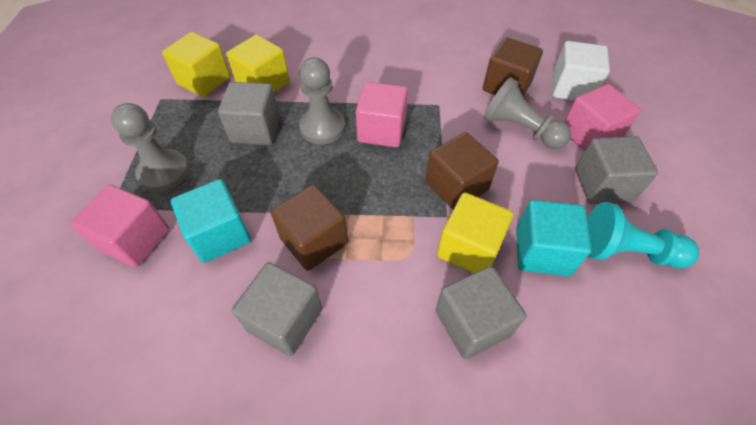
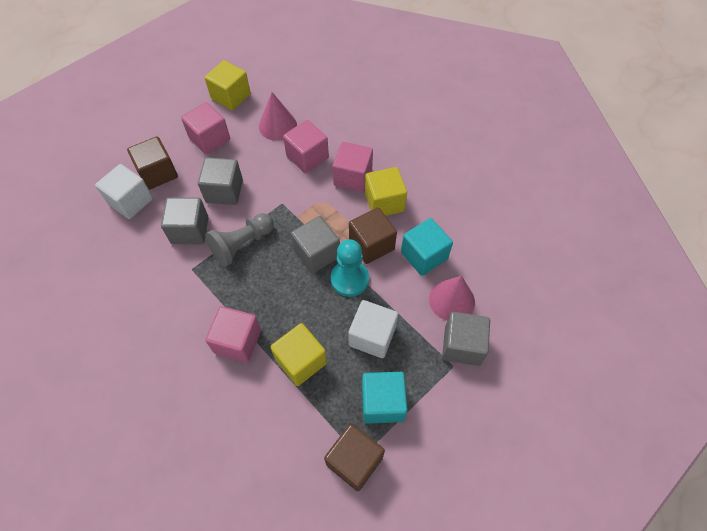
grey pawn: 3 -> 1
pink cone: 0 -> 2
pink cube: 3 -> 4
white cube: 1 -> 2

